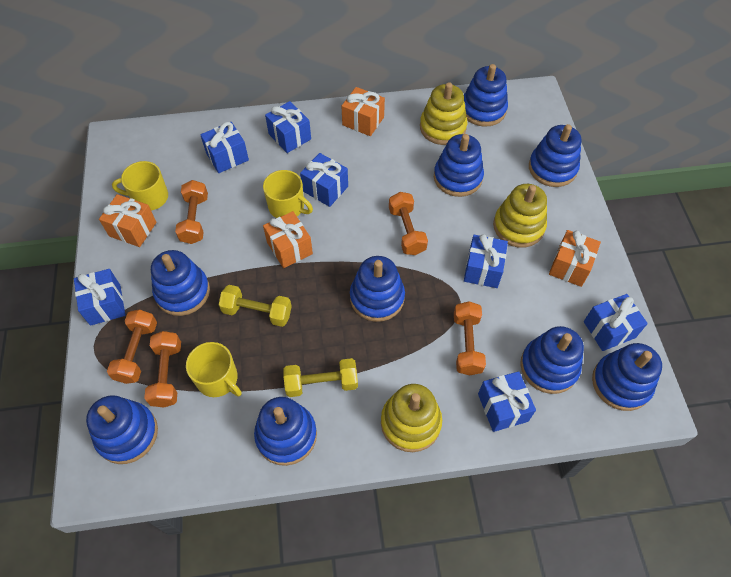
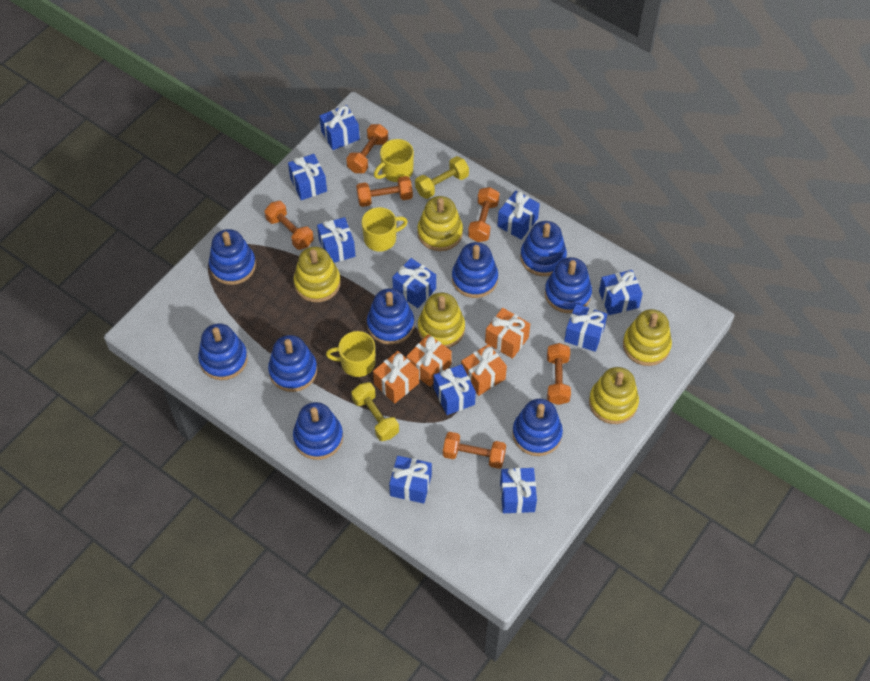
blue gift: 7 -> 10
orange dumbbell: 5 -> 6
yellow stacking toy: 3 -> 5

